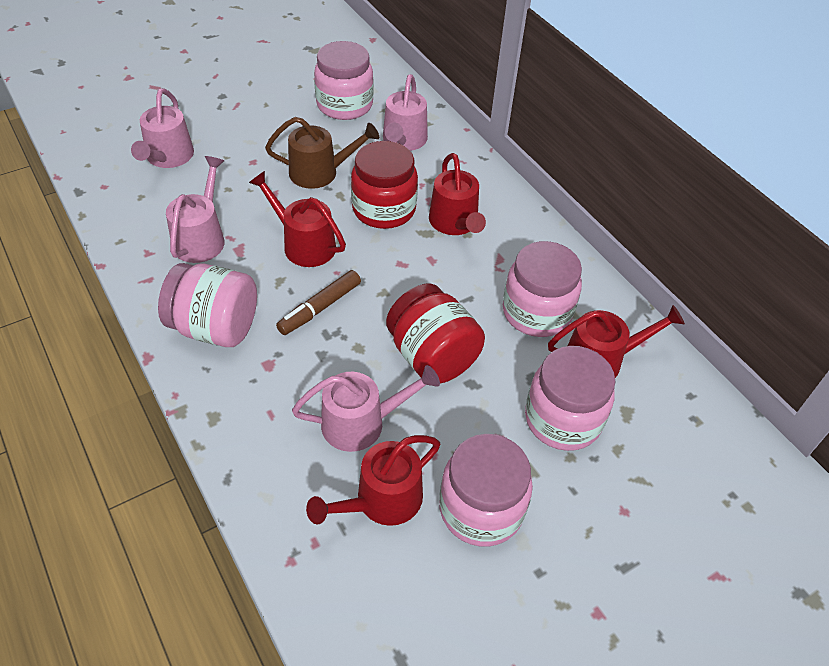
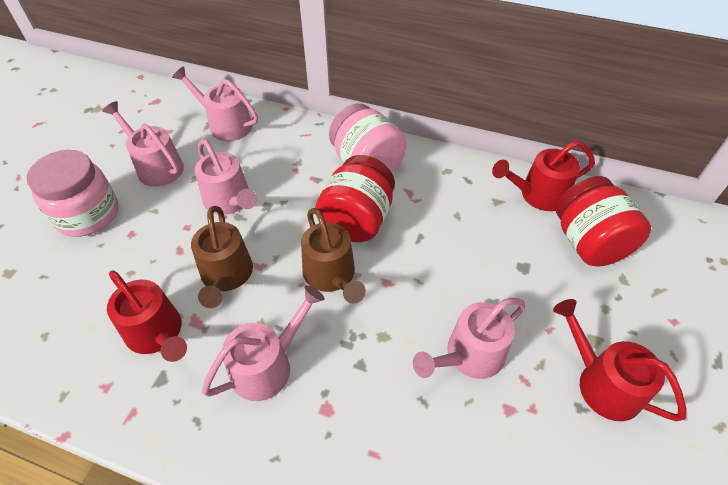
brown marker: 1 -> 0
brown watering can: 1 -> 2
pink jar: 5 -> 2
pink watering can: 4 -> 5
red watering can: 4 -> 3

